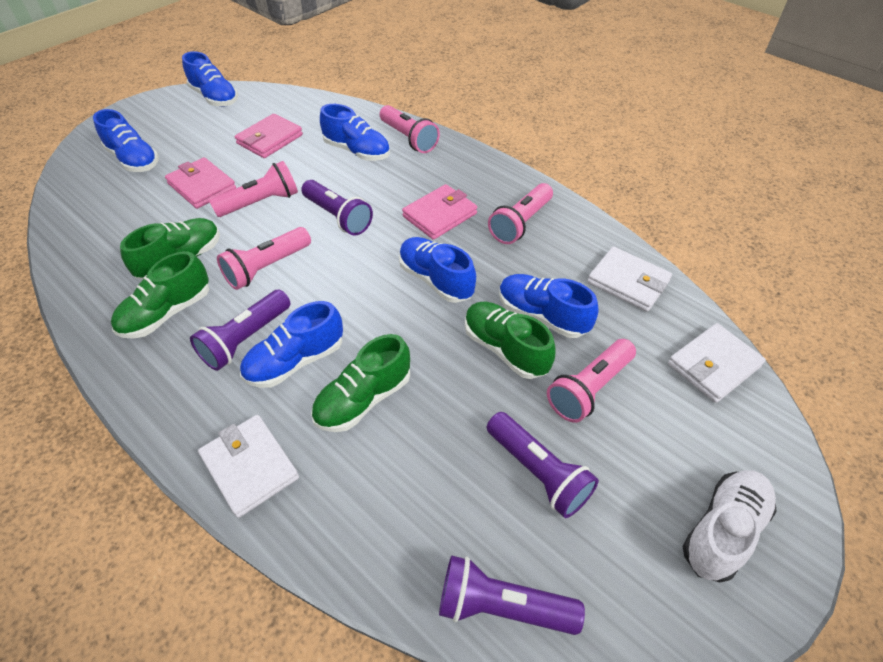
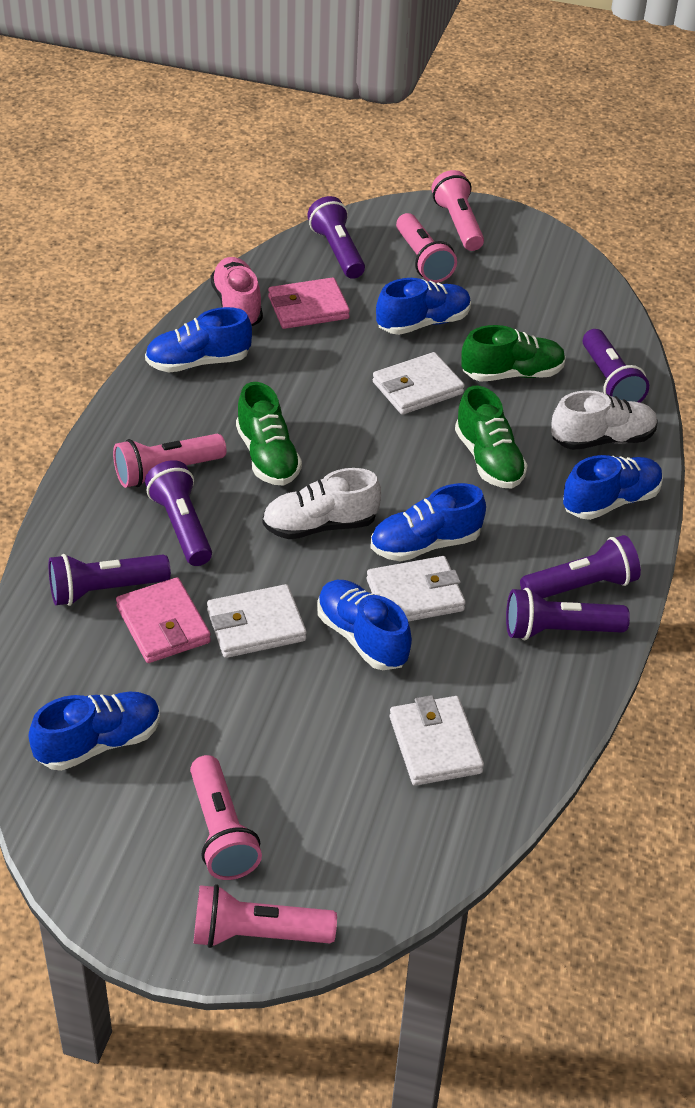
green shoe: 4 -> 3
pink shoe: 0 -> 1
pink wallet: 3 -> 2
purple flashlight: 4 -> 6
white shoe: 1 -> 2
white wallet: 3 -> 4

